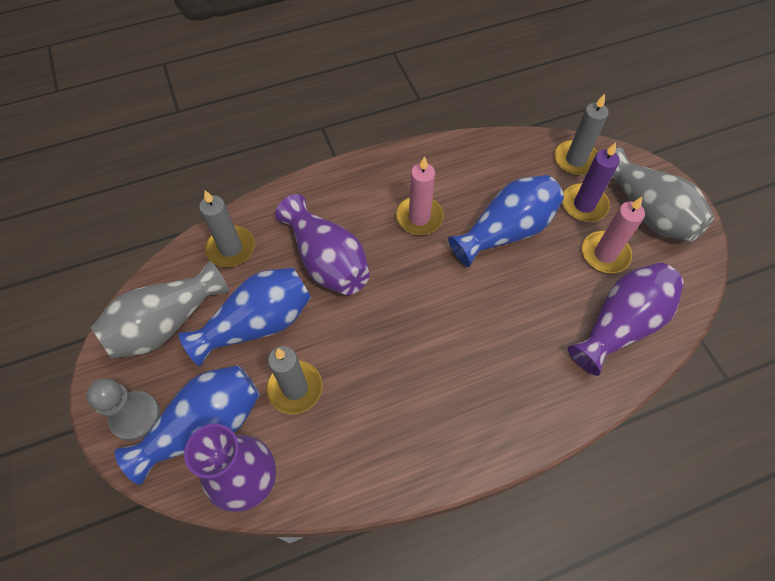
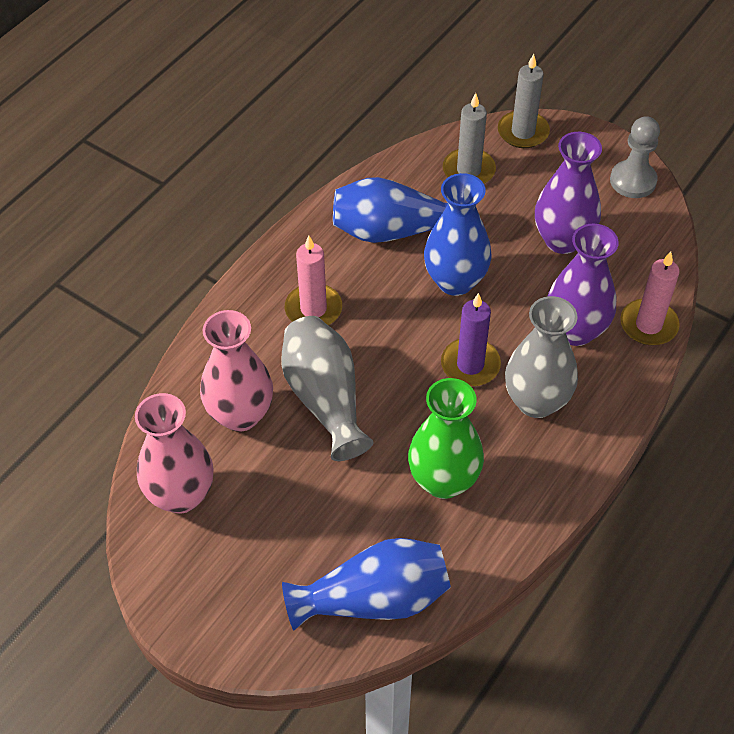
green vase: 0 -> 1
grey candle: 3 -> 2
pink vase: 0 -> 2
purple vase: 3 -> 2

